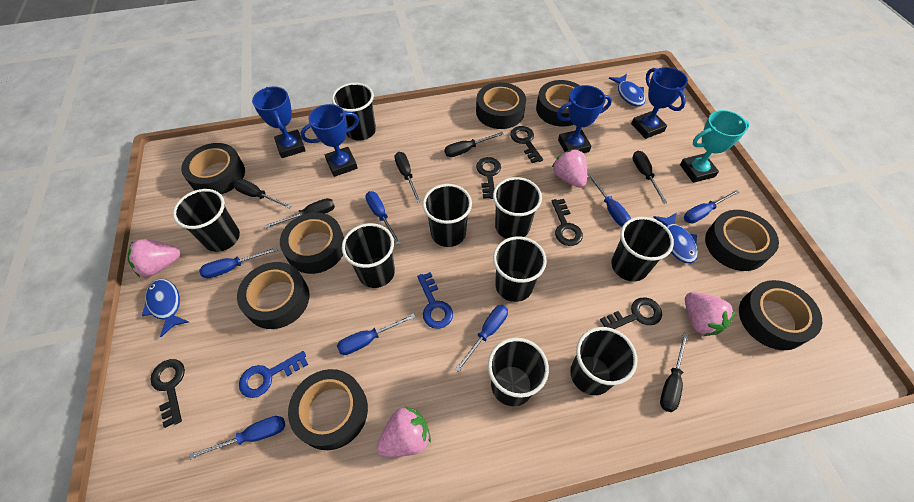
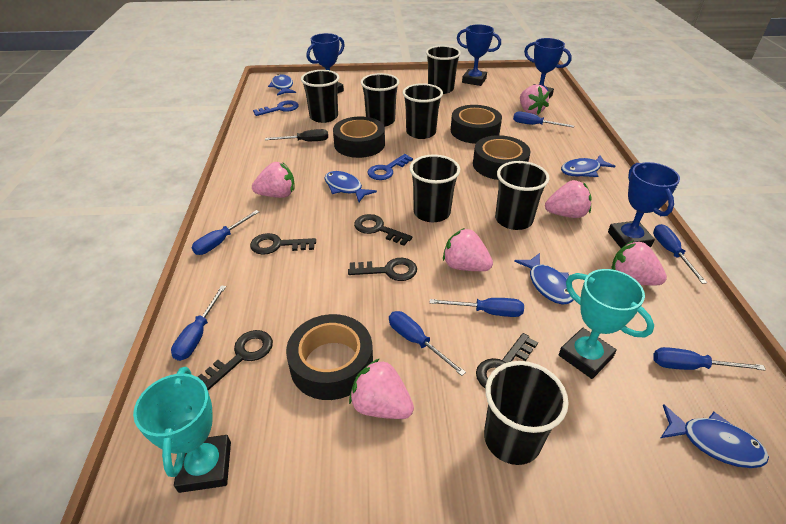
black cup: 9 -> 7
black screwdriver: 6 -> 1
black tape: 8 -> 4
blue fish: 3 -> 5
pink strawberry: 4 -> 6
turquoise trophy: 1 -> 2

